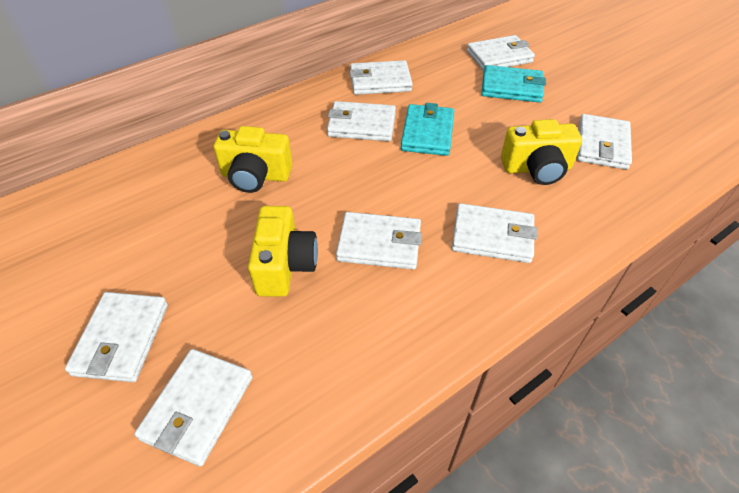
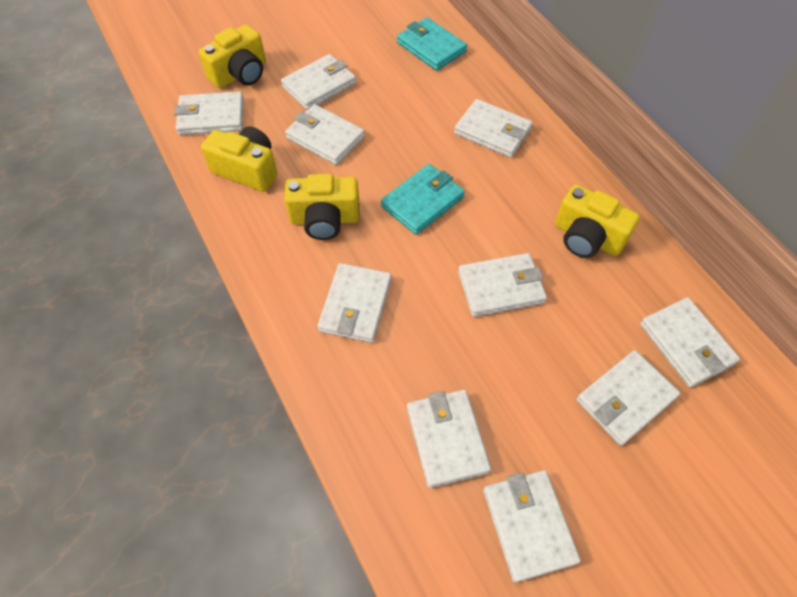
white wallet: 8 -> 10
yellow camera: 3 -> 4

